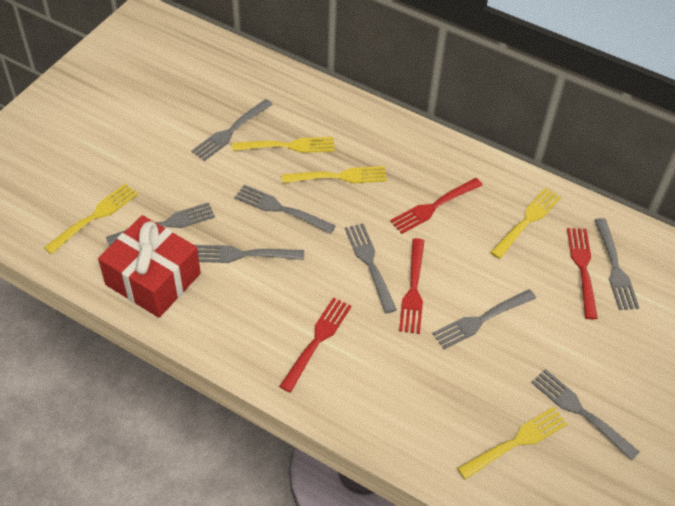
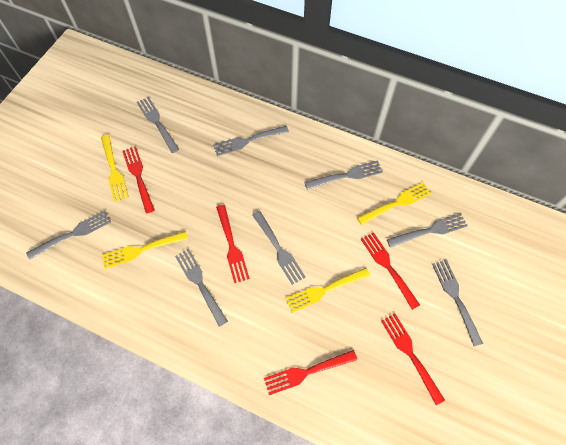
red fork: 4 -> 5
red gift: 1 -> 0
yellow fork: 5 -> 4

